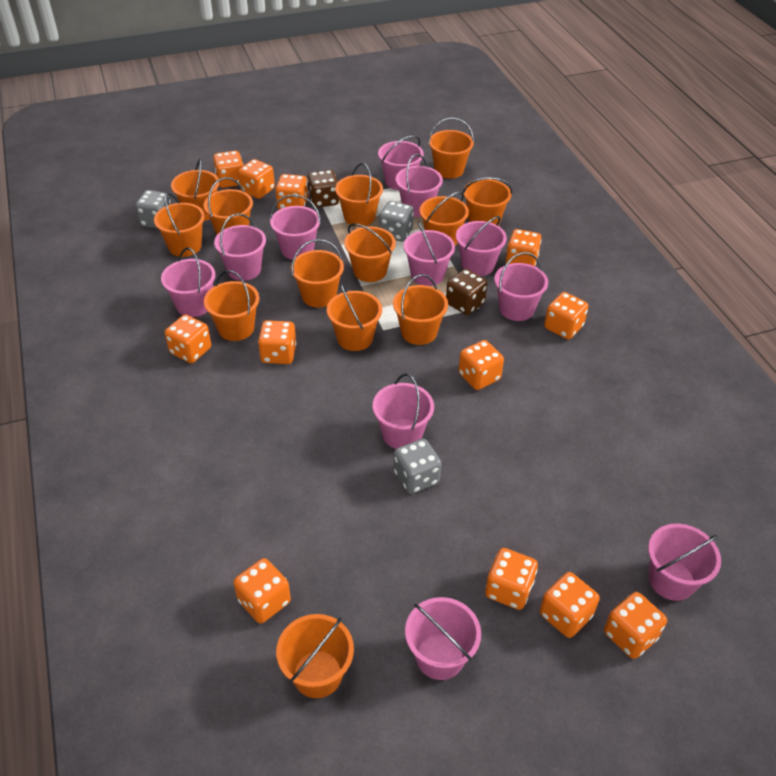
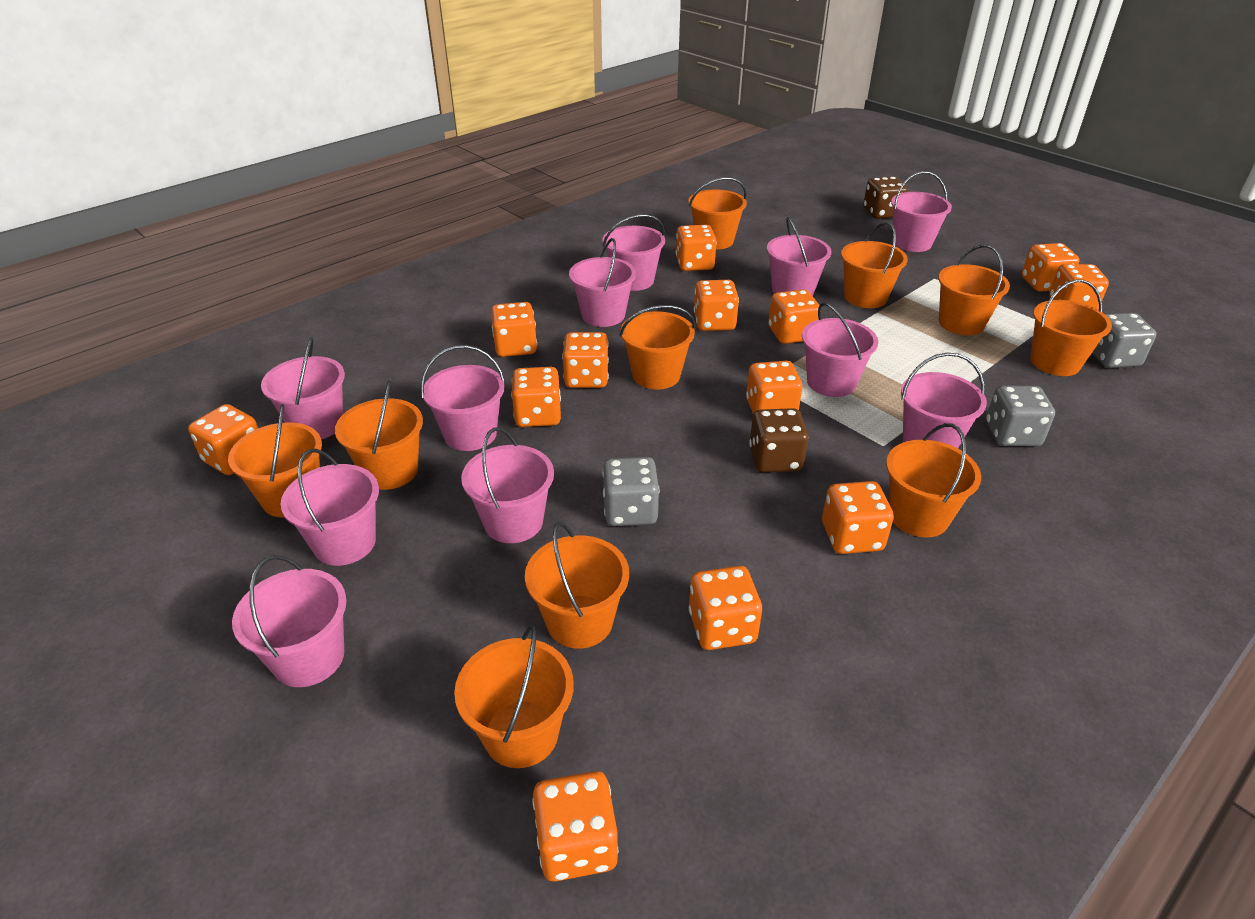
orange bucket: 13 -> 10
orange dice: 12 -> 13

